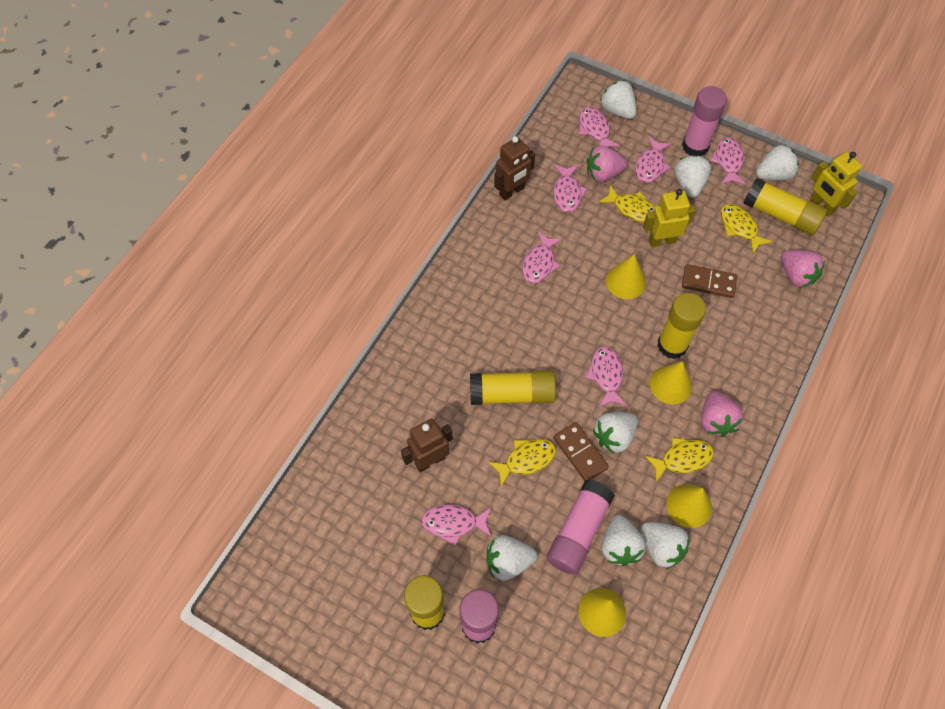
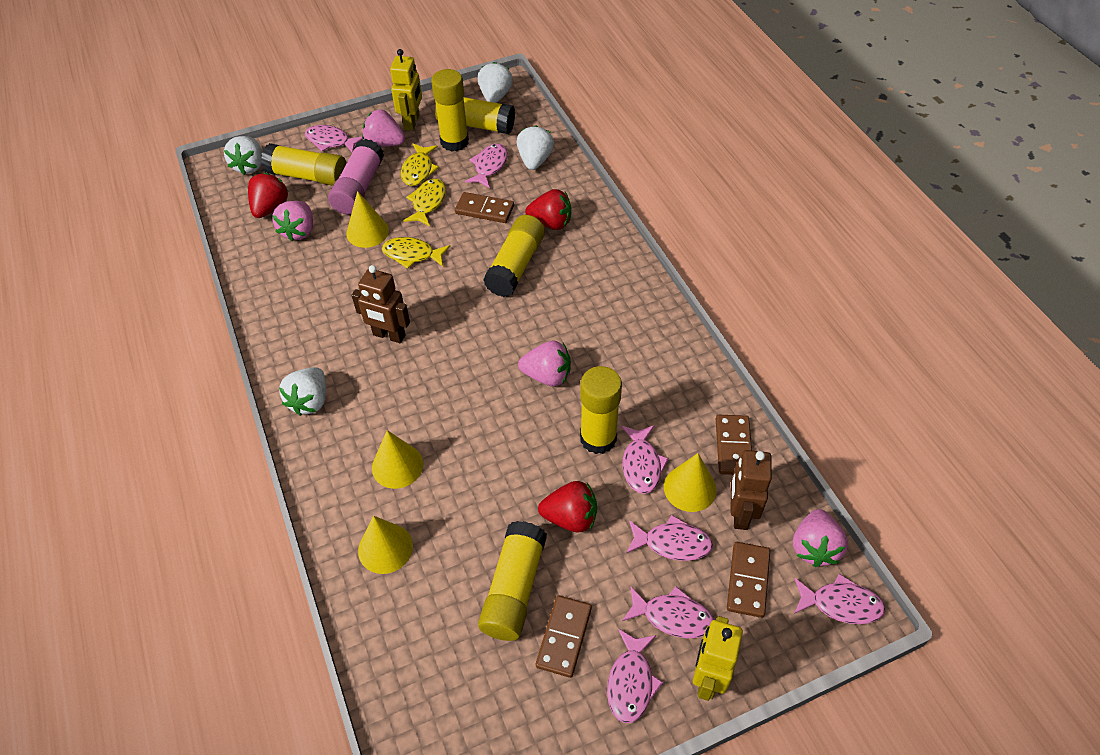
brown domino: 2 -> 4
pink glue stick: 3 -> 1
pink strawberry: 3 -> 4
red strawberry: 0 -> 3
white strawberry: 7 -> 4
yellow fish: 4 -> 3
yellow glue stick: 4 -> 6

